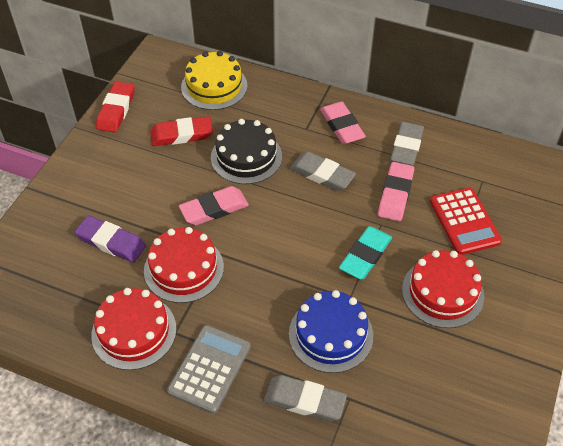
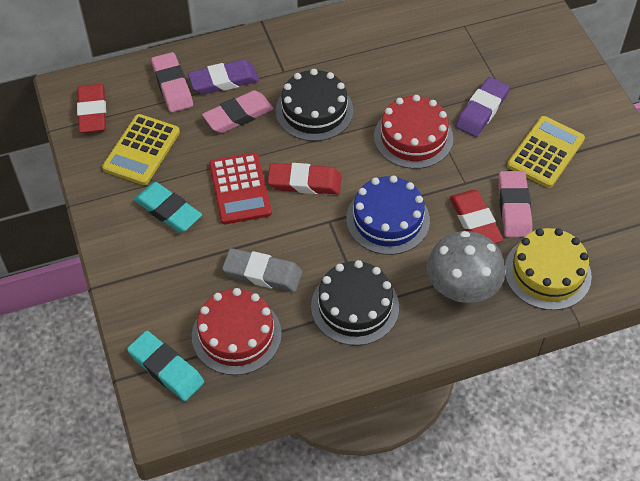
black cake: 1 -> 2
grey calculator: 1 -> 0
grey eraser: 3 -> 1
grey mushroom: 0 -> 1
purple eraser: 1 -> 2
red cake: 3 -> 2
red eraser: 2 -> 3
turquoise eraser: 1 -> 2
yellow calculator: 0 -> 2

